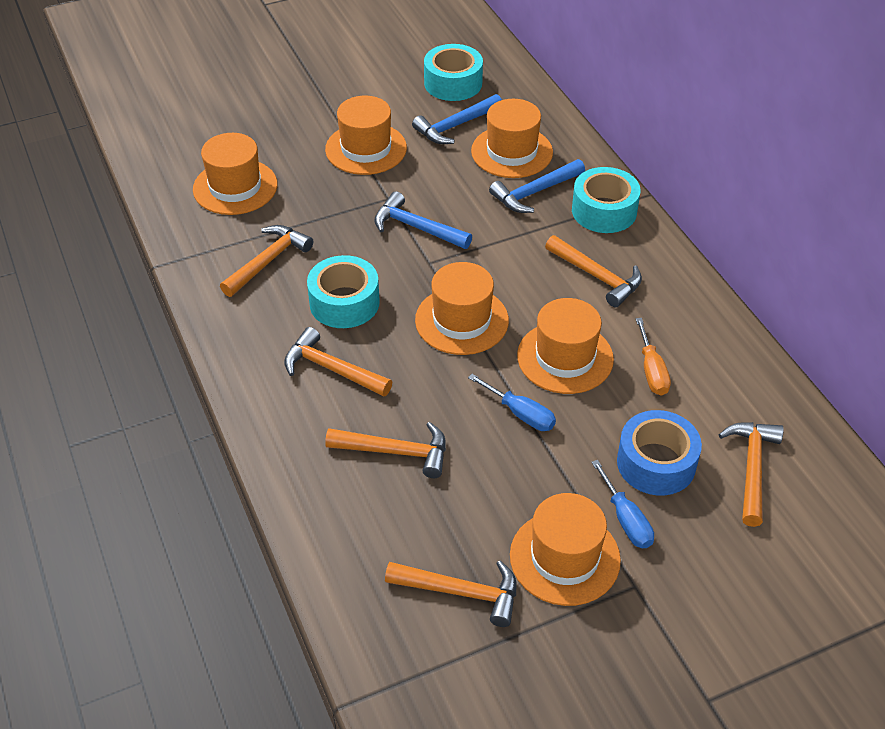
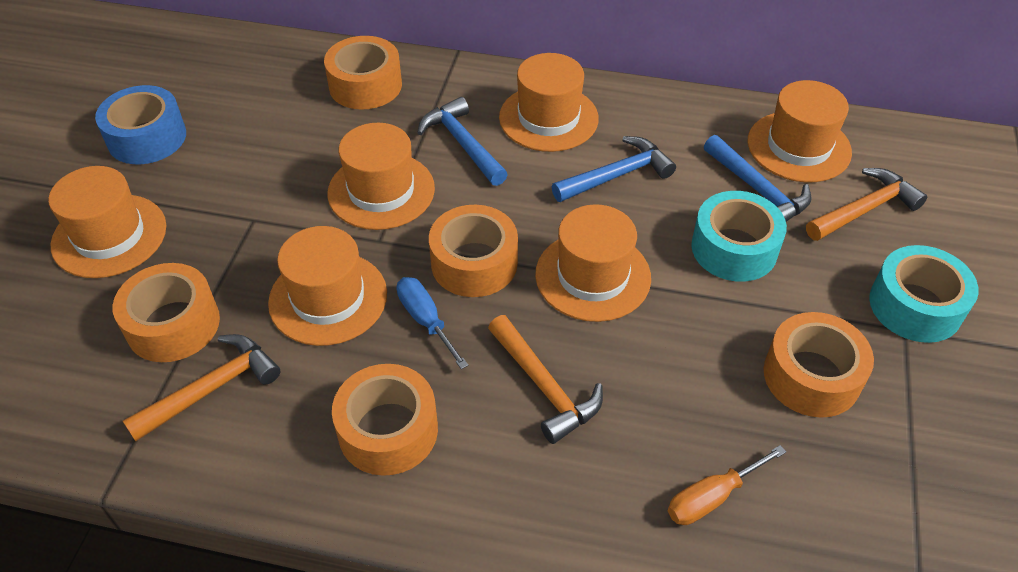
blue screwdriver: 2 -> 1
orange hammer: 6 -> 3
orange tape: 0 -> 5
turquoise tape: 3 -> 2

